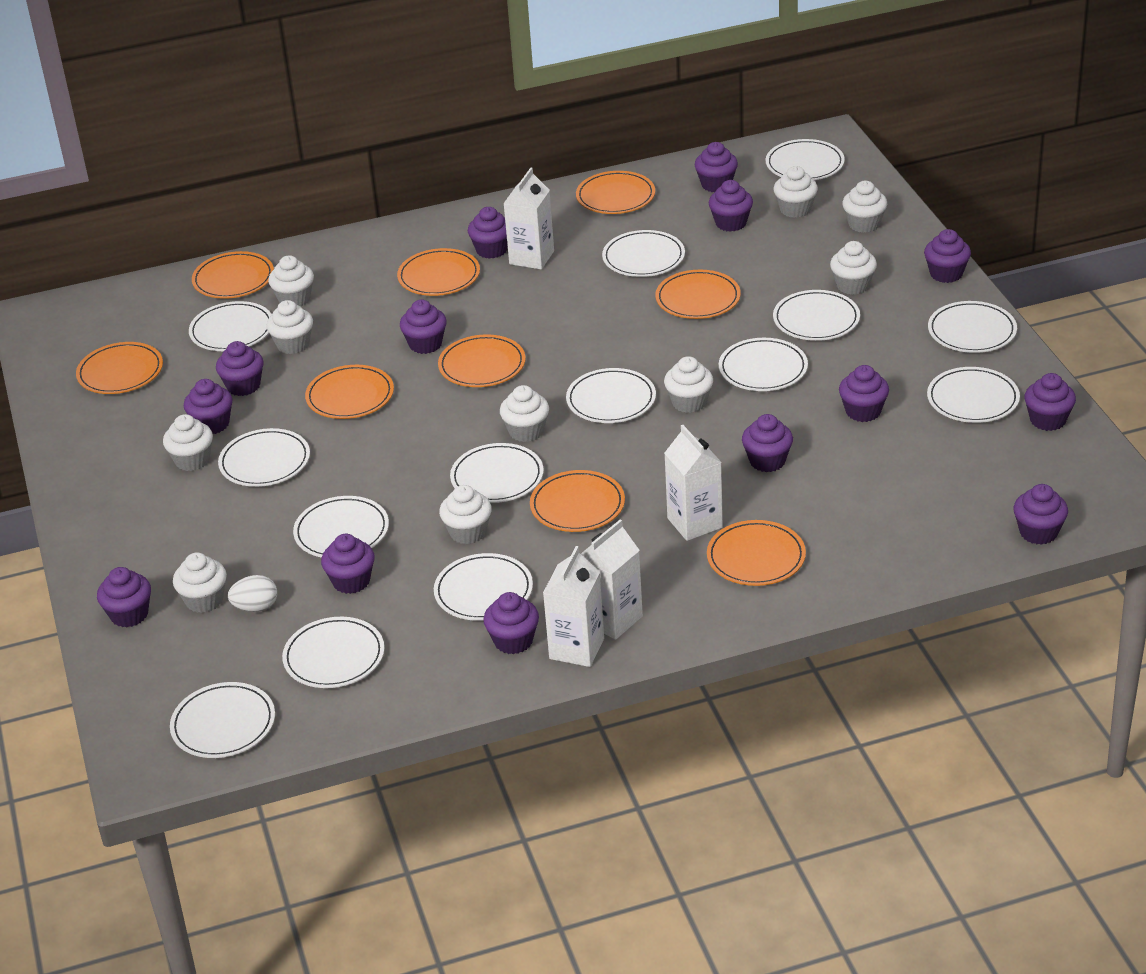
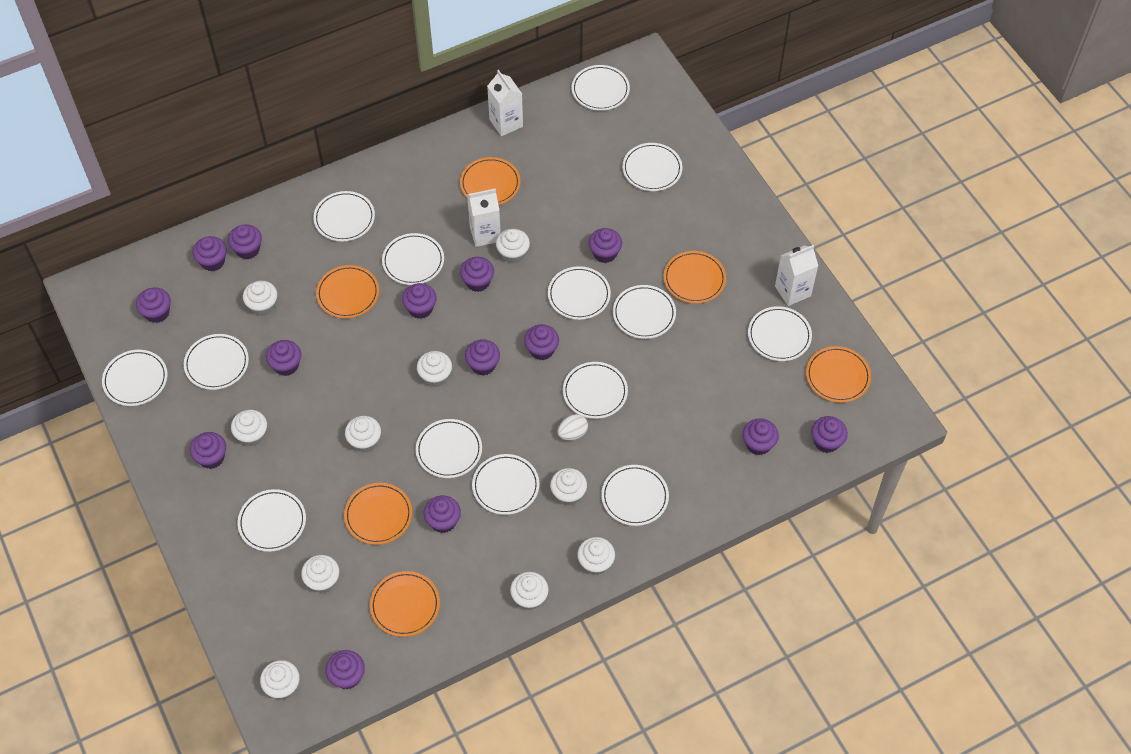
orange plate: 9 -> 6
white carton: 4 -> 3

